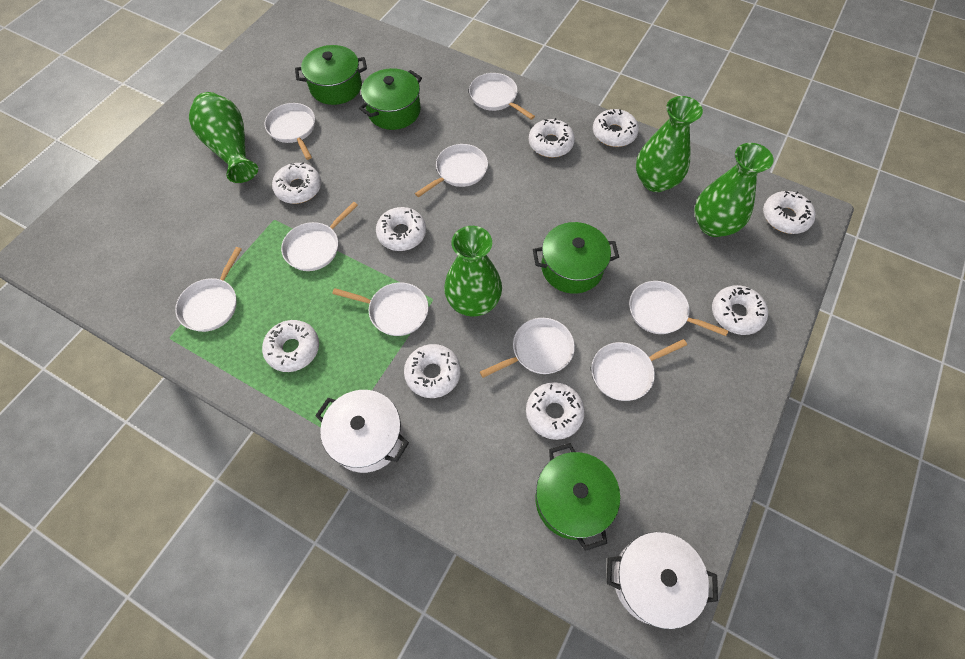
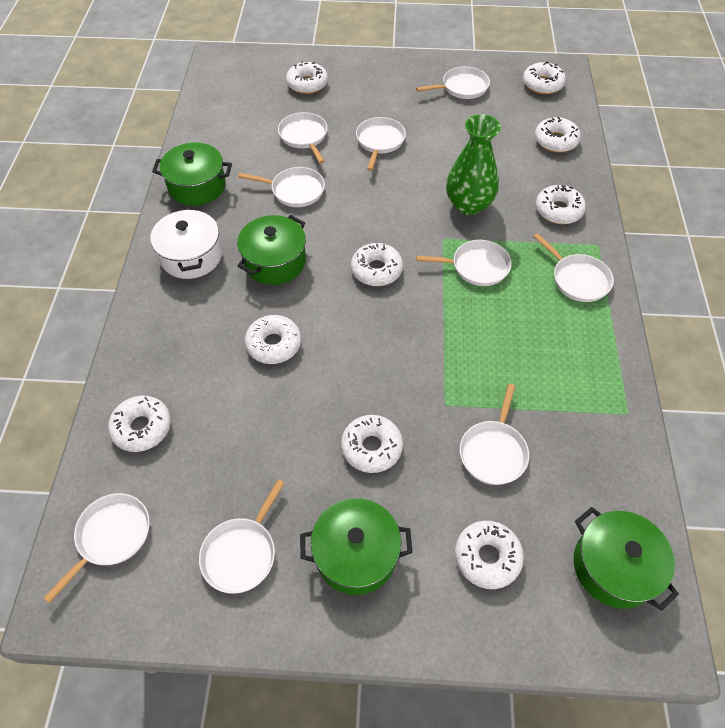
green vase: 4 -> 1
white pot: 2 -> 1

